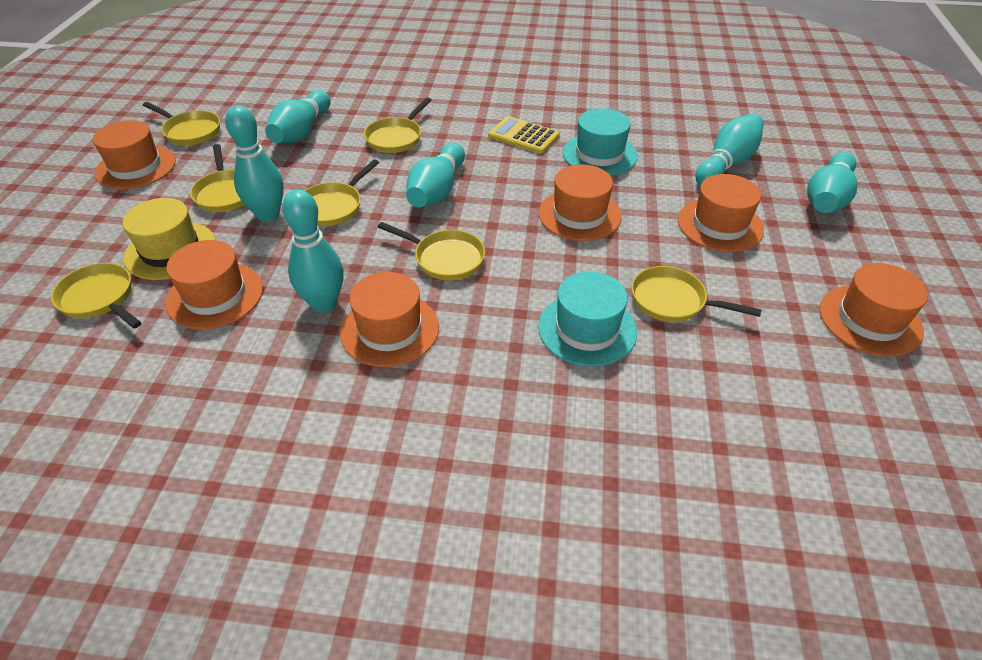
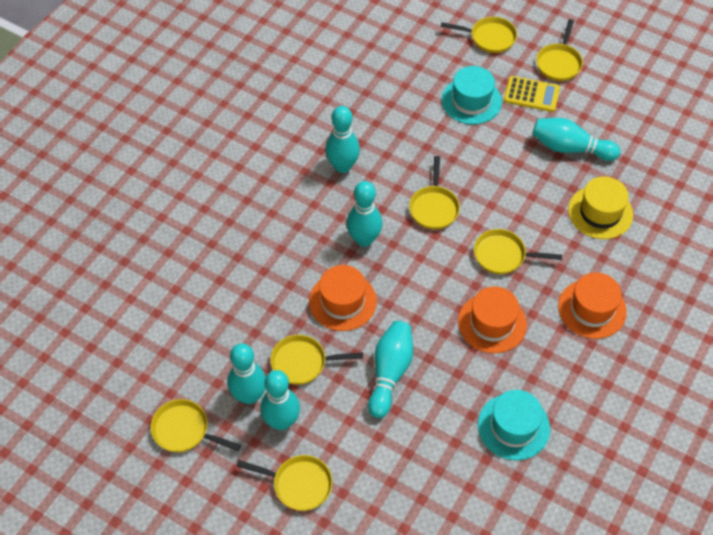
orange hat: 6 -> 3

